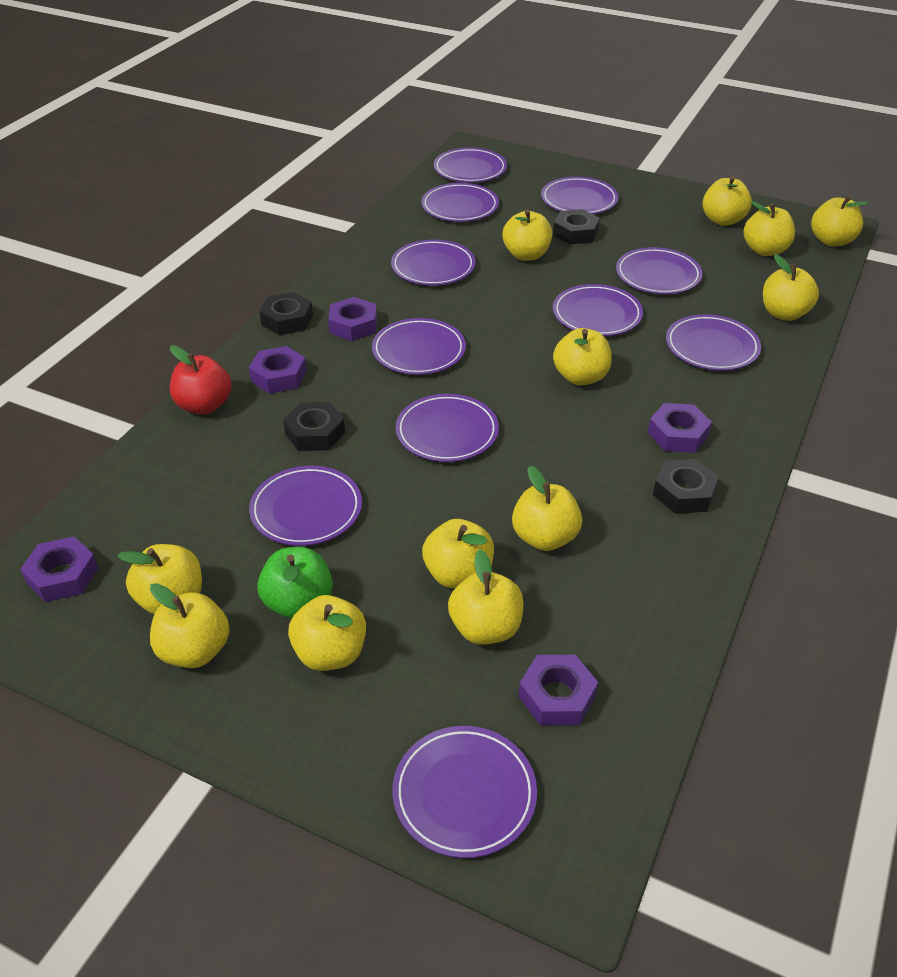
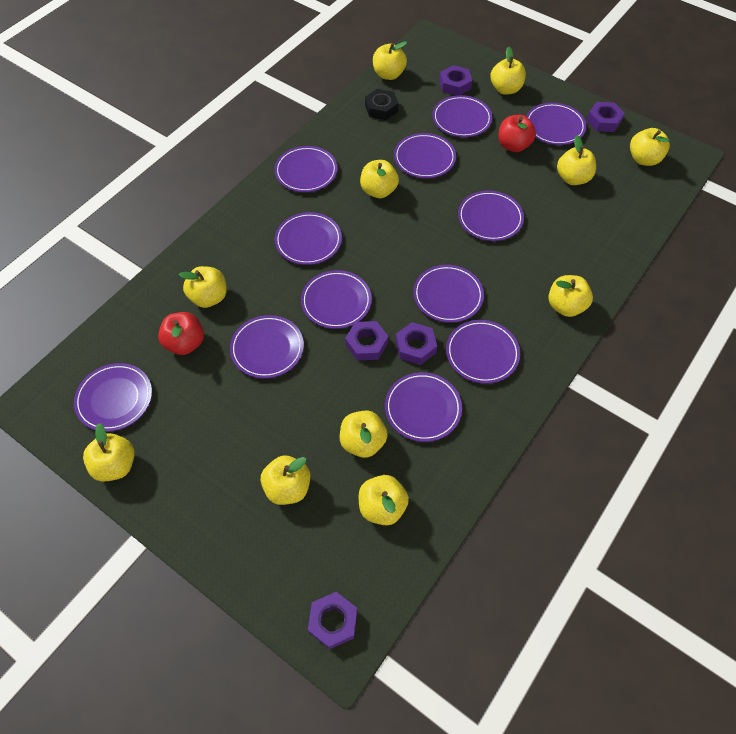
black nut: 4 -> 1
green apple: 1 -> 0
purple plate: 11 -> 12
red apple: 1 -> 2
yellow apple: 12 -> 11

